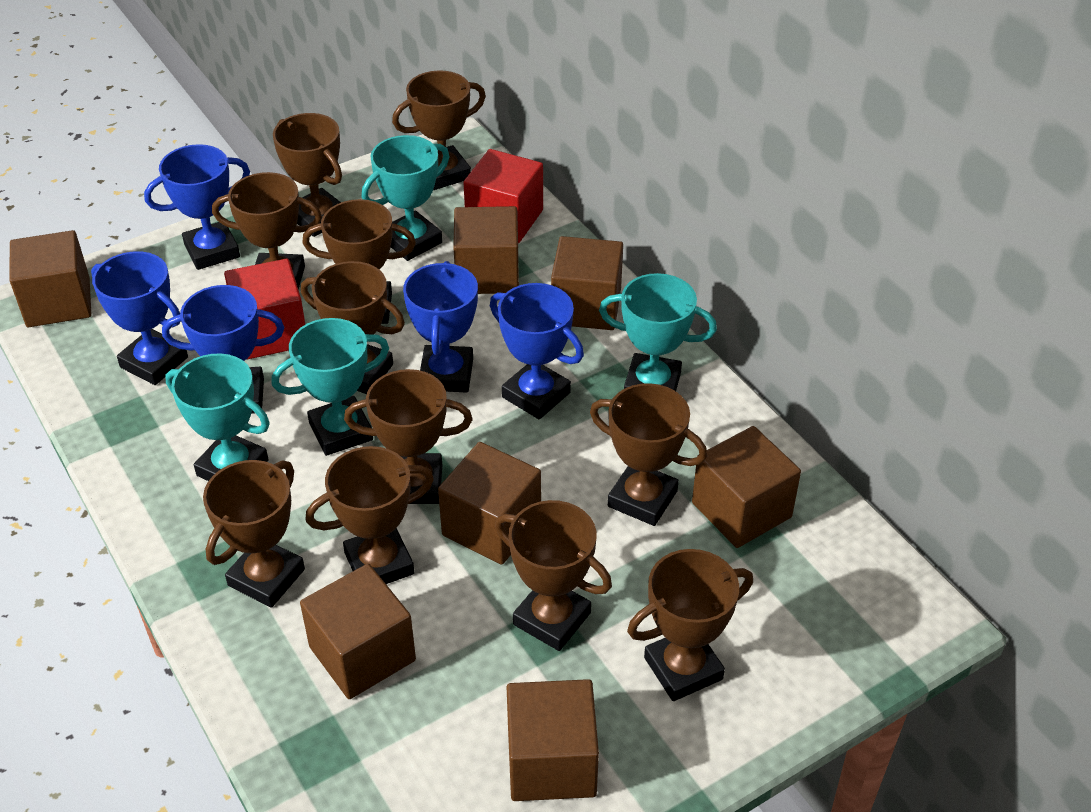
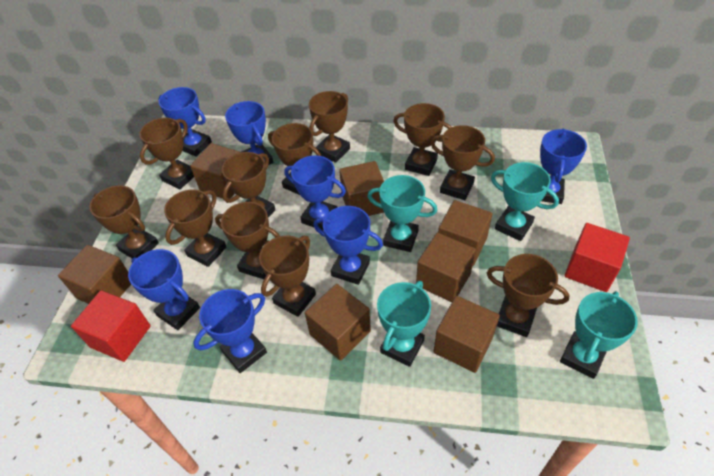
blue trophy: 5 -> 7

